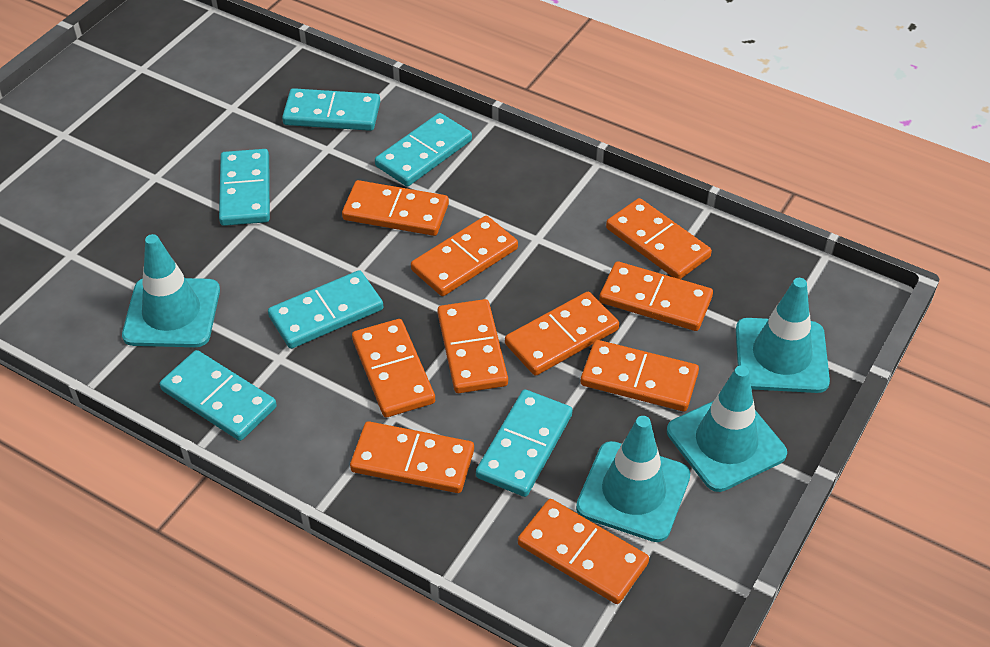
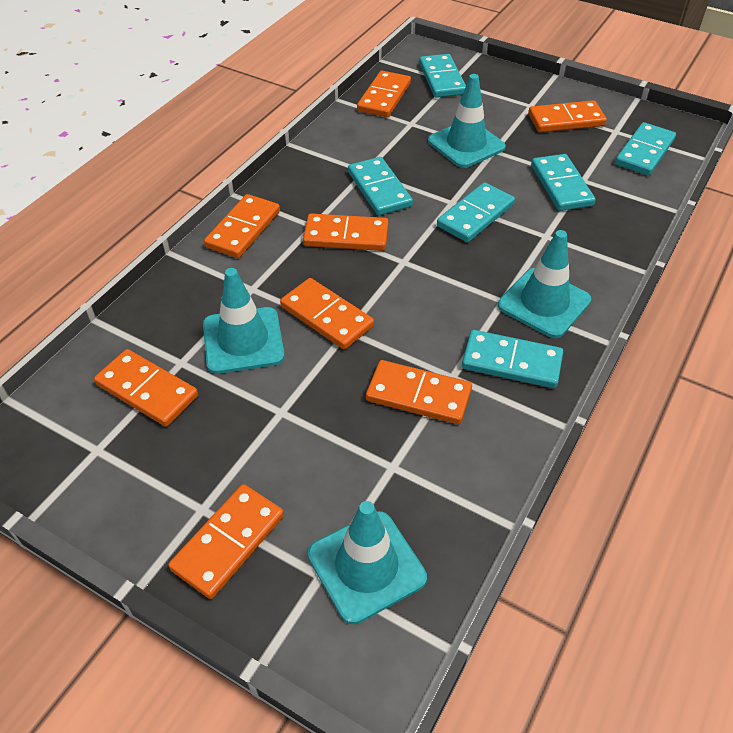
orange domino: 10 -> 8

